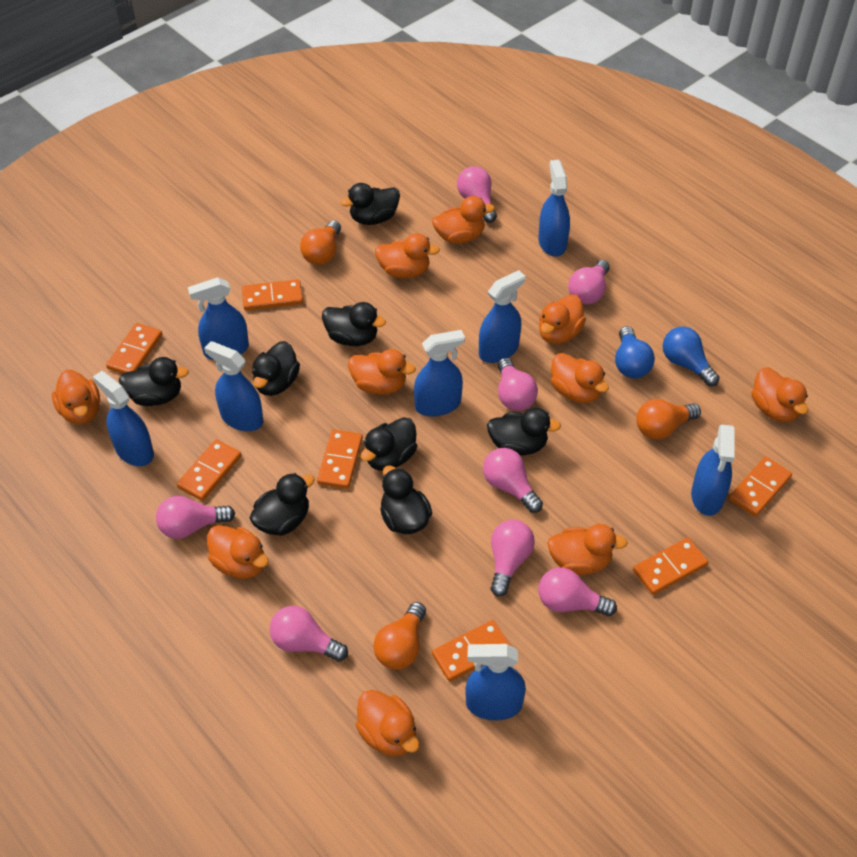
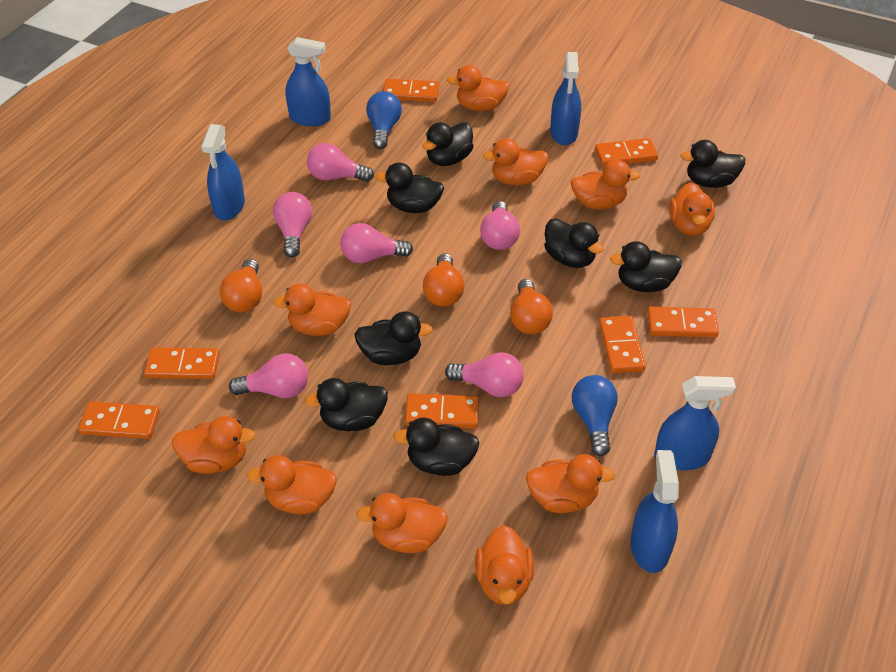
blue spray bottle: 8 -> 5
pink light bulb: 8 -> 6

